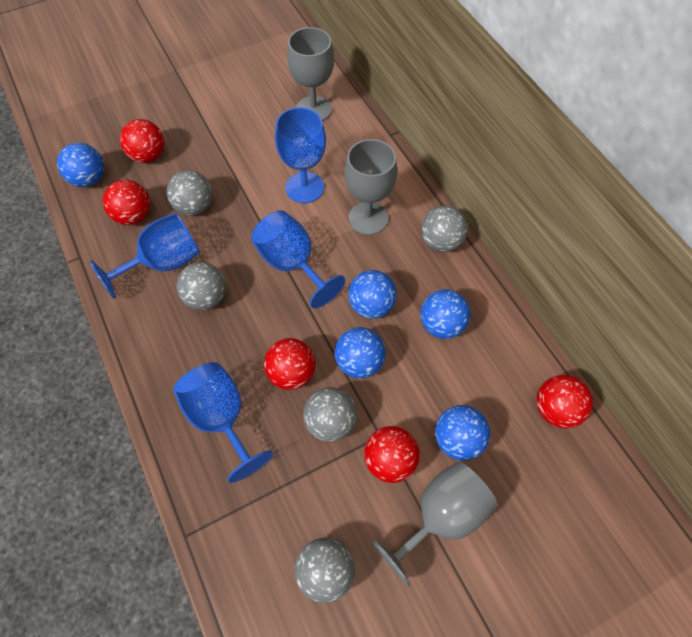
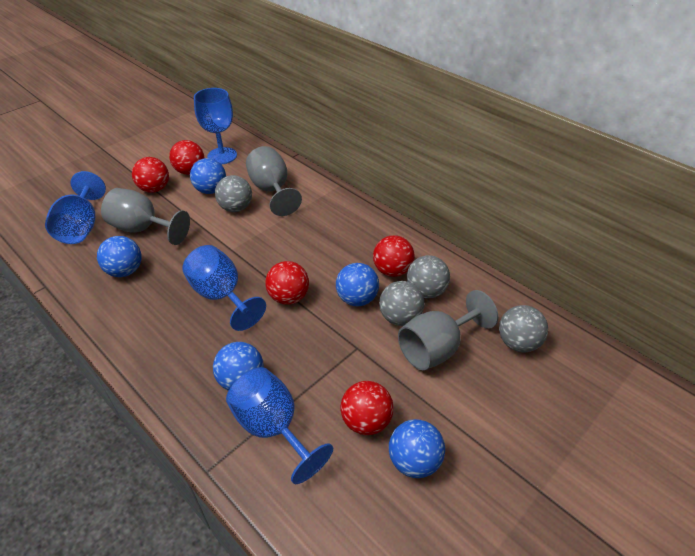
grey ball: 5 -> 4

